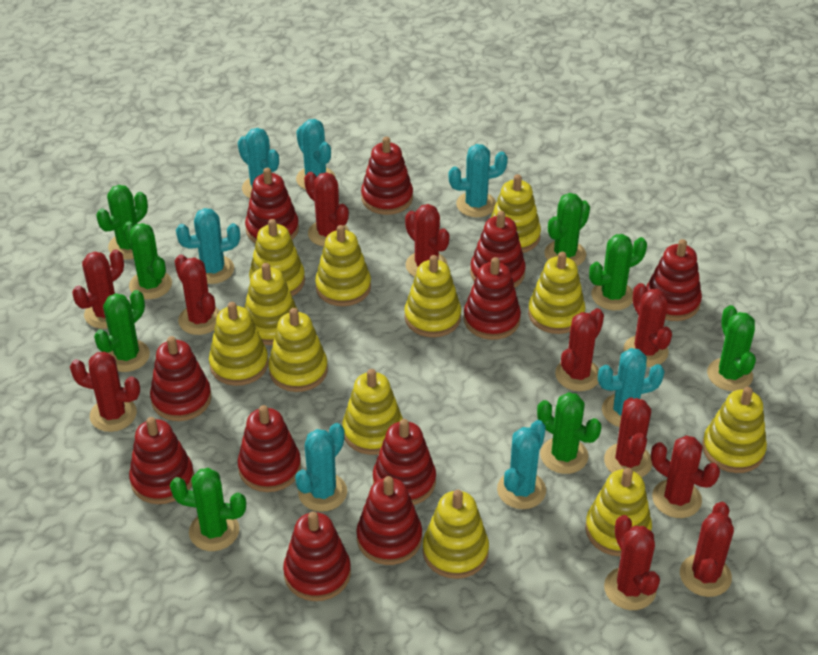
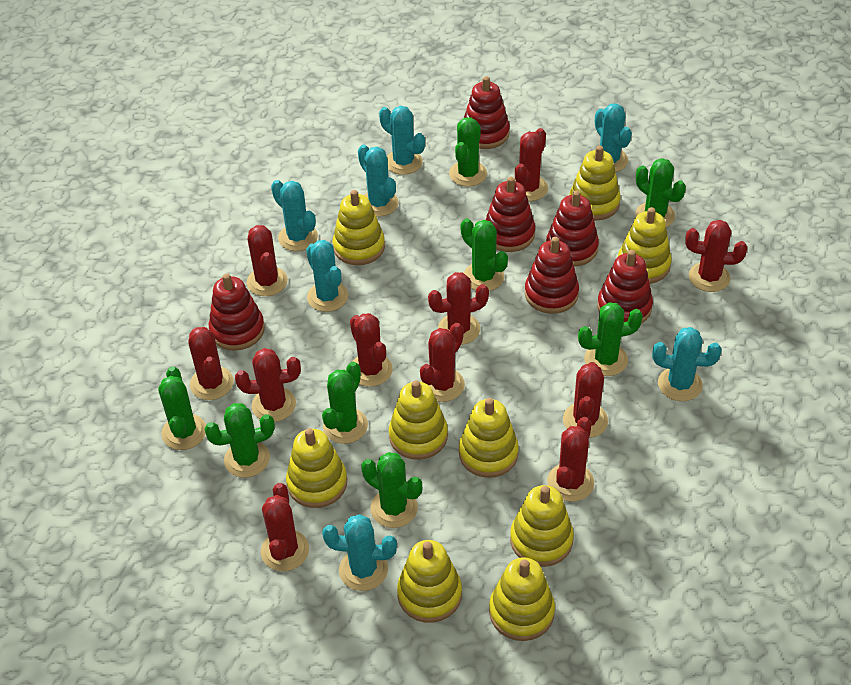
red stacking toy: 11 -> 6
yellow stacking toy: 12 -> 9

